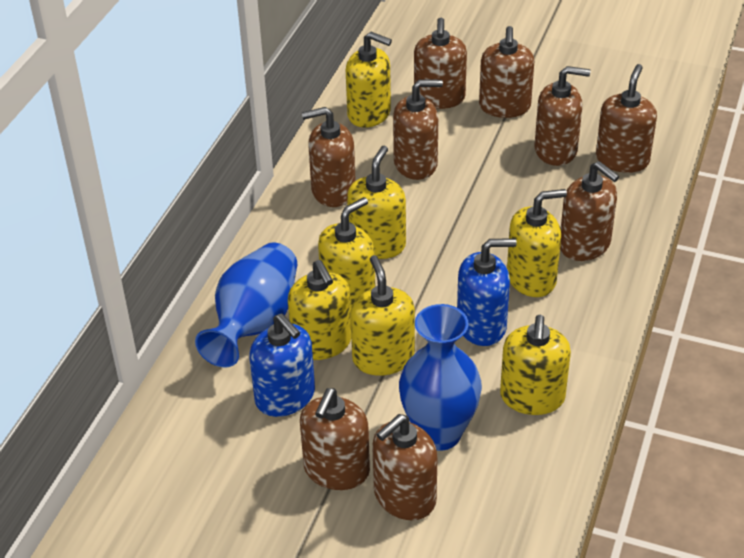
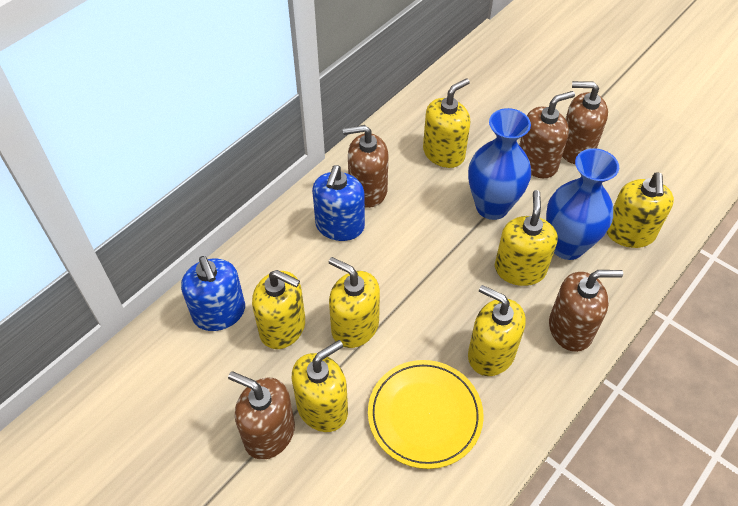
brown soap dispenser: 9 -> 5
yellow plate: 0 -> 1

